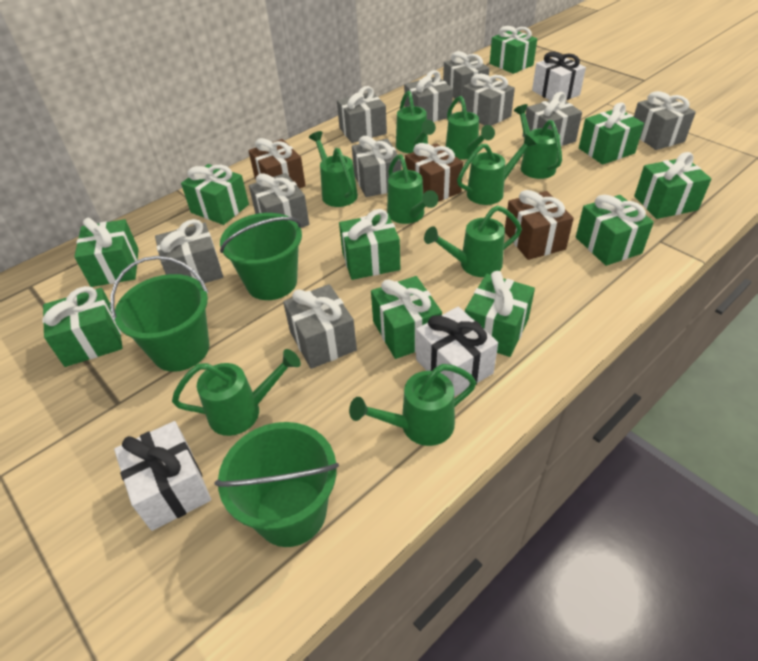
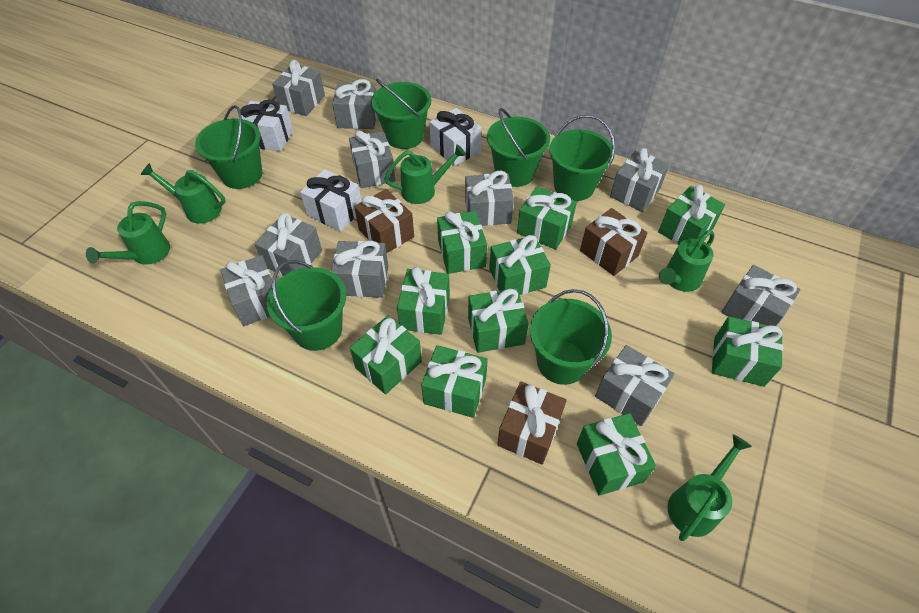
green bucket: 3 -> 6
green watering can: 9 -> 5

